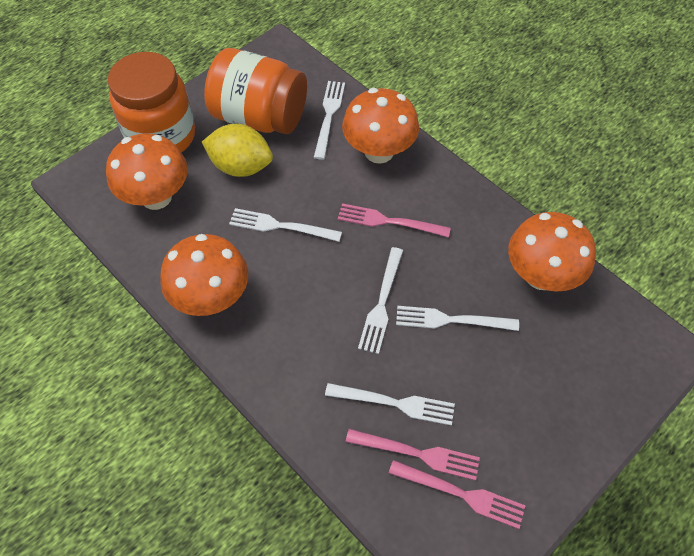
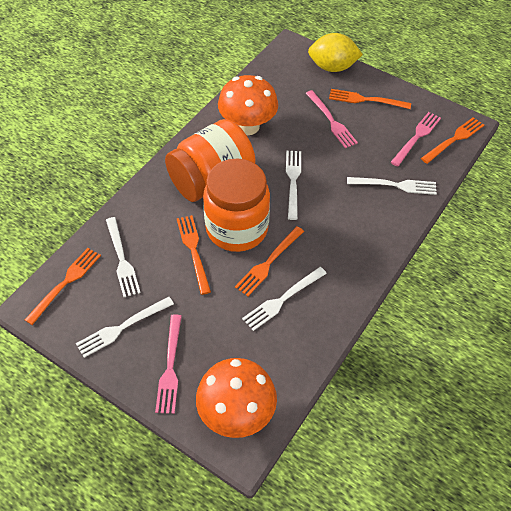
orange fork: 0 -> 5
orange mushroom: 4 -> 2

